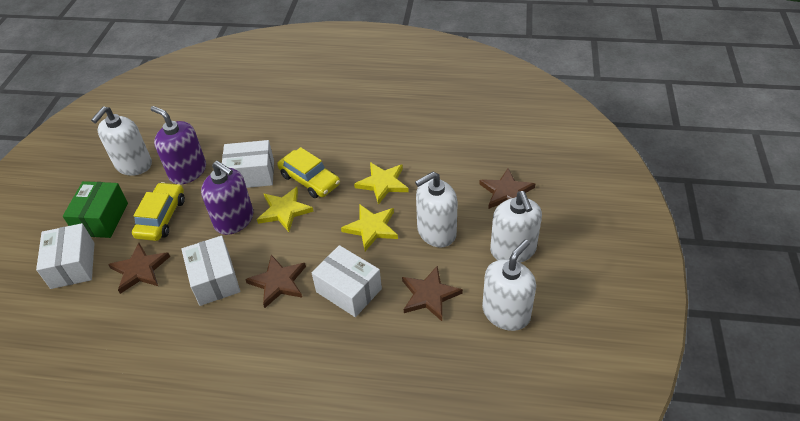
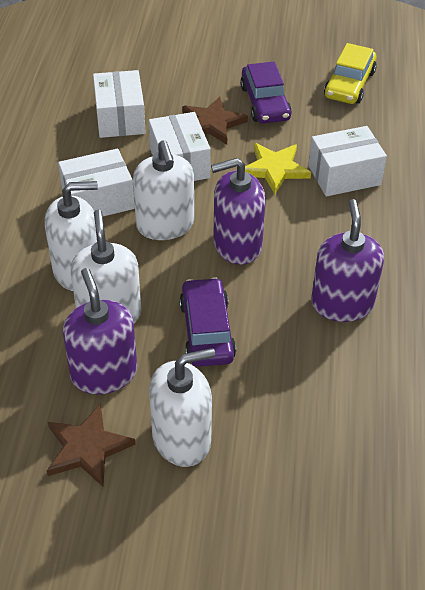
brown star: 4 -> 2
green box: 1 -> 0
purple car: 0 -> 2
purple soap dispenser: 2 -> 3
yellow car: 2 -> 1
yellow star: 3 -> 1

